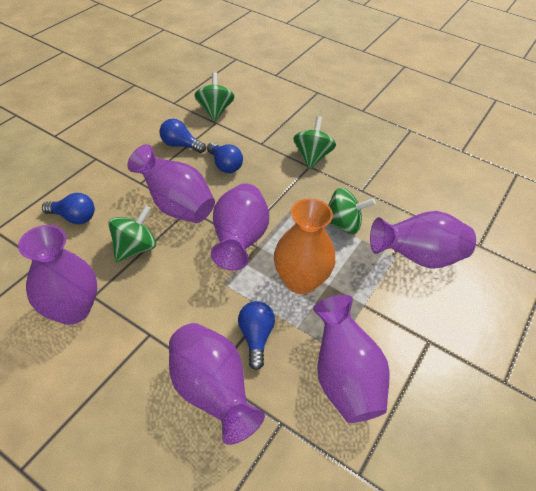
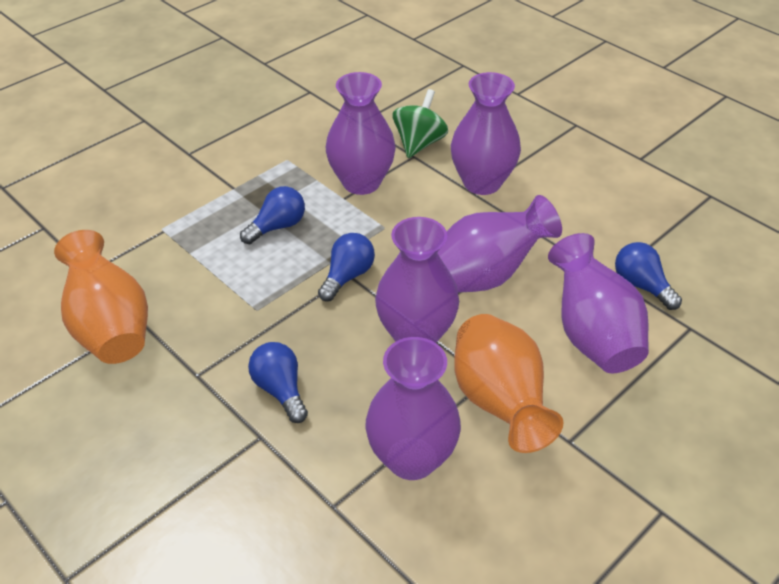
green spinning top: 4 -> 1
orange vase: 1 -> 2

